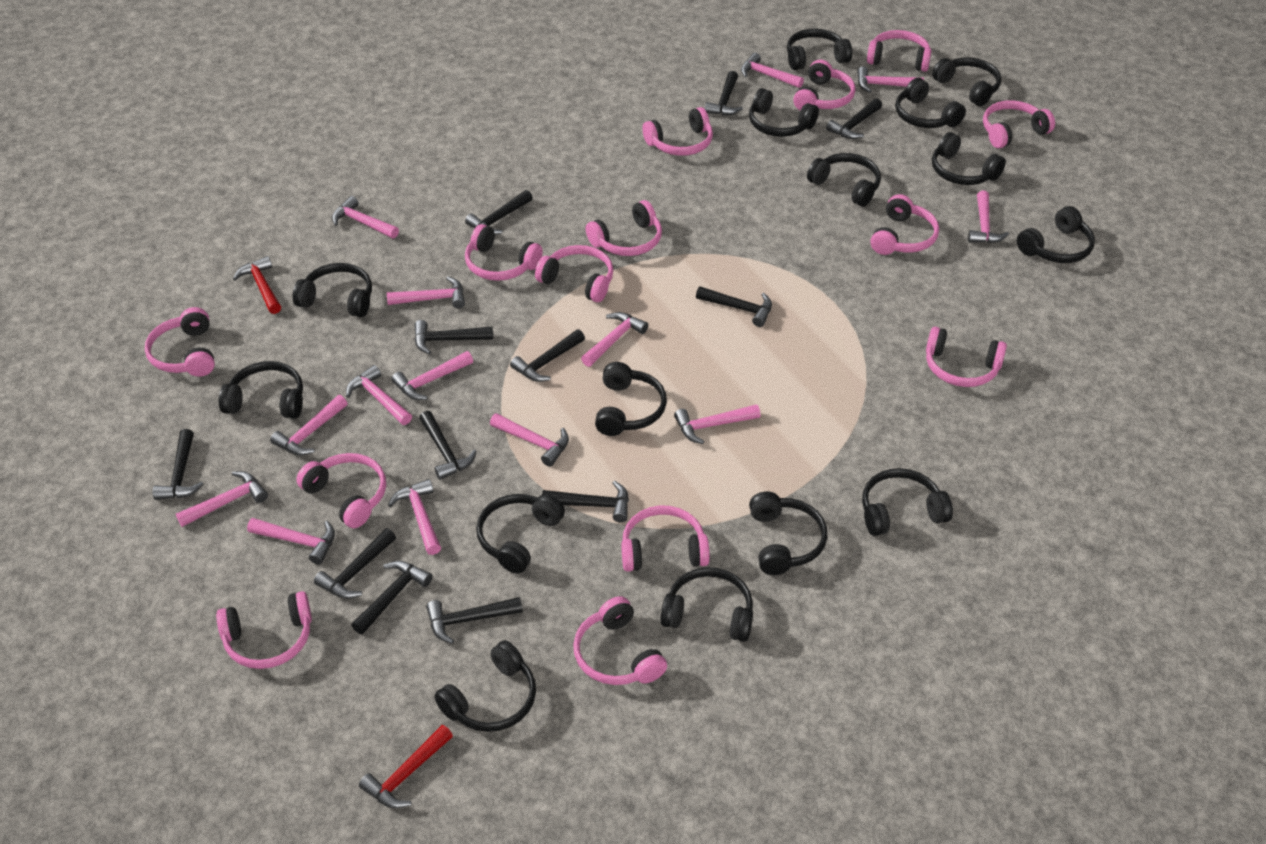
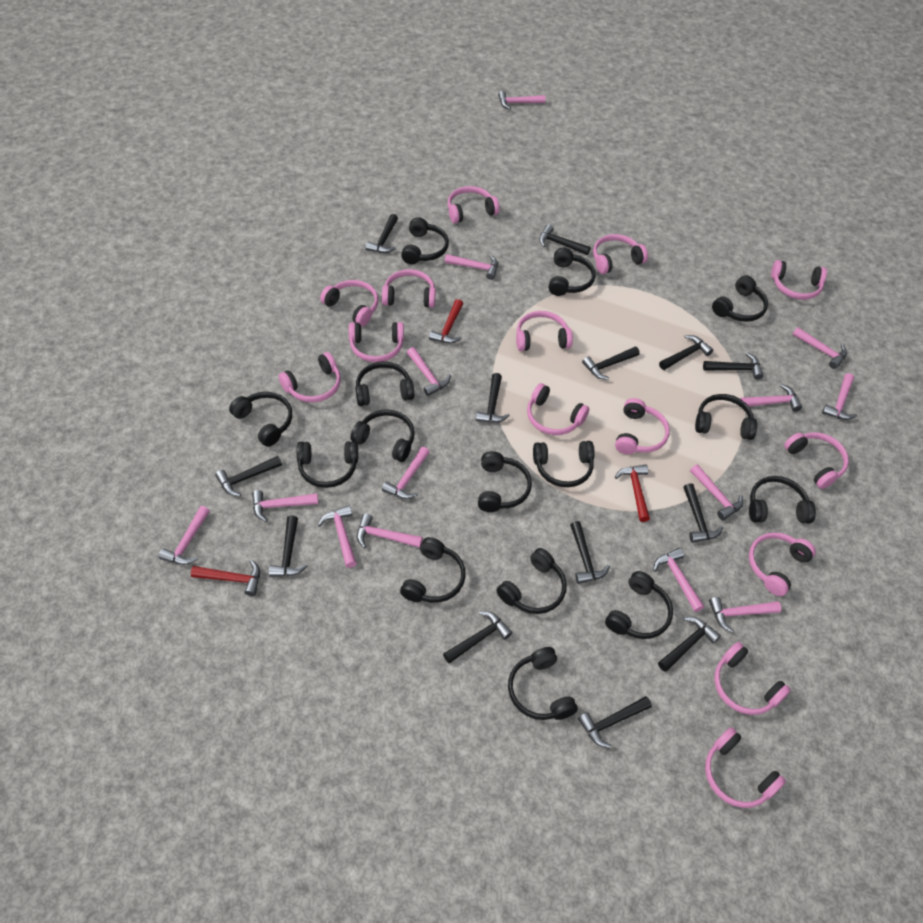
black hammer: 12 -> 13
red hammer: 2 -> 3

